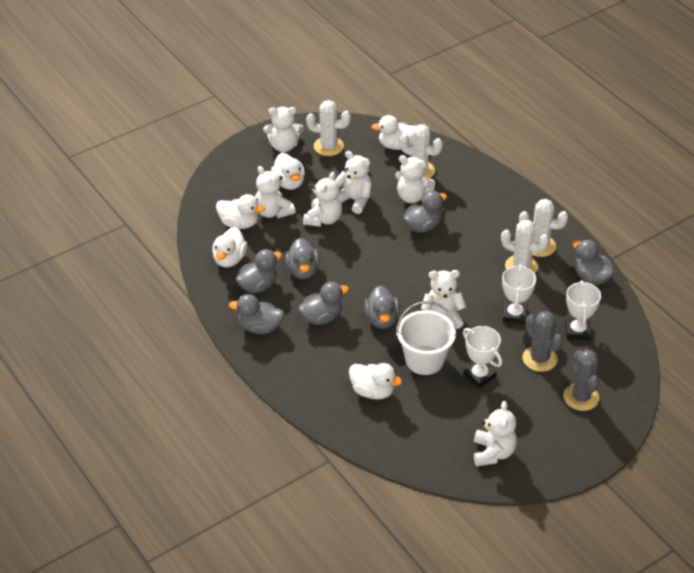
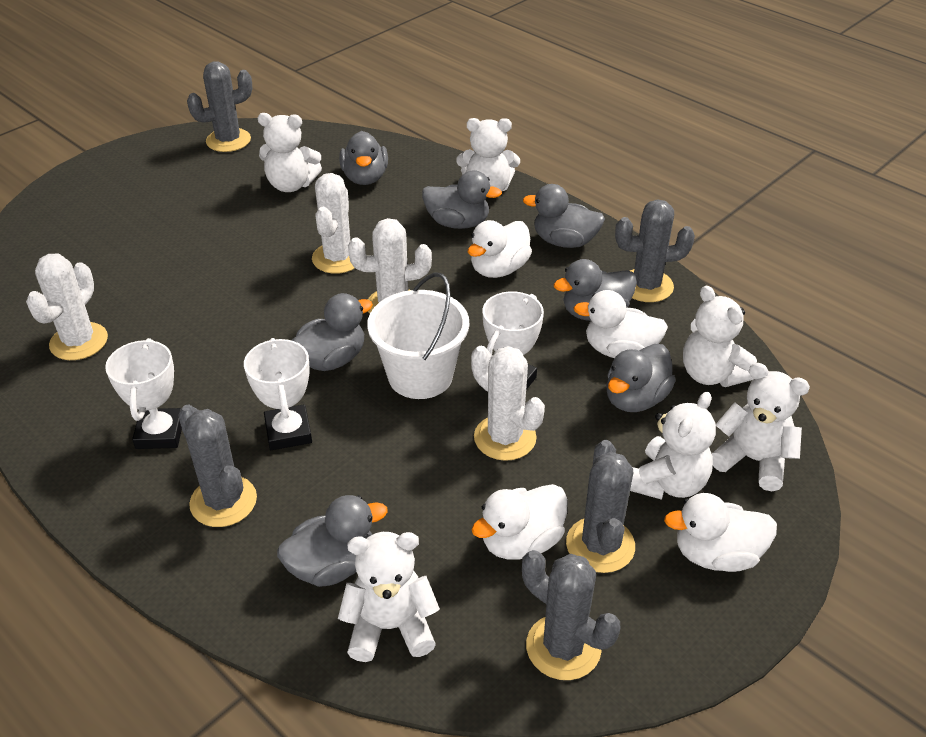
grey cactus: 2 -> 5
white duck: 5 -> 4
white teddy bear: 7 -> 6

